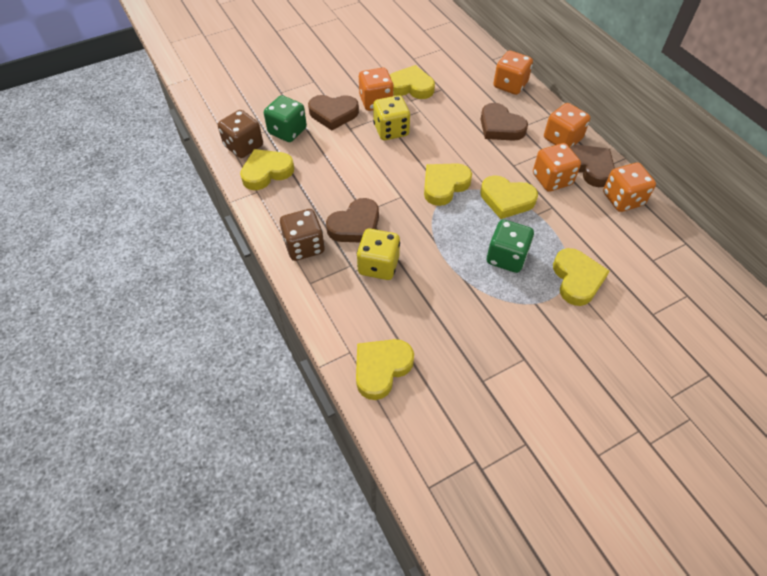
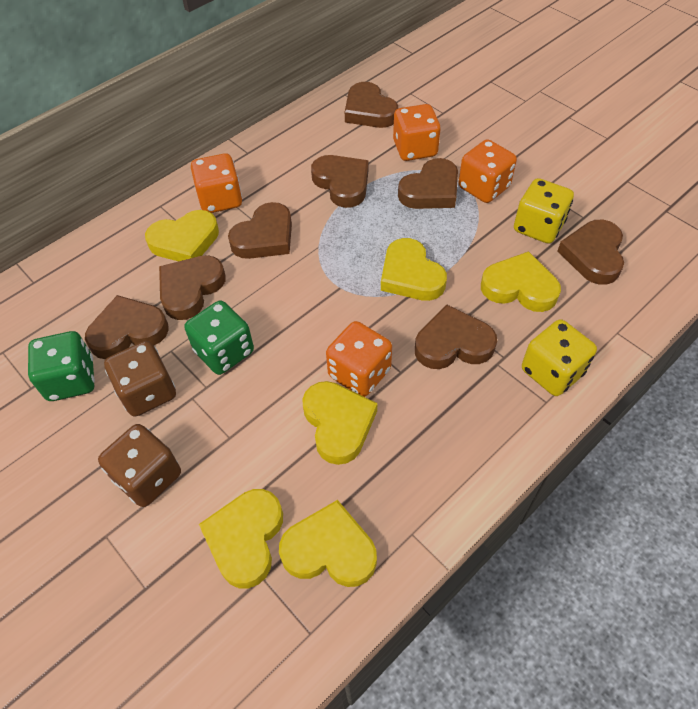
brown heart: 4 -> 8
orange dice: 5 -> 4

